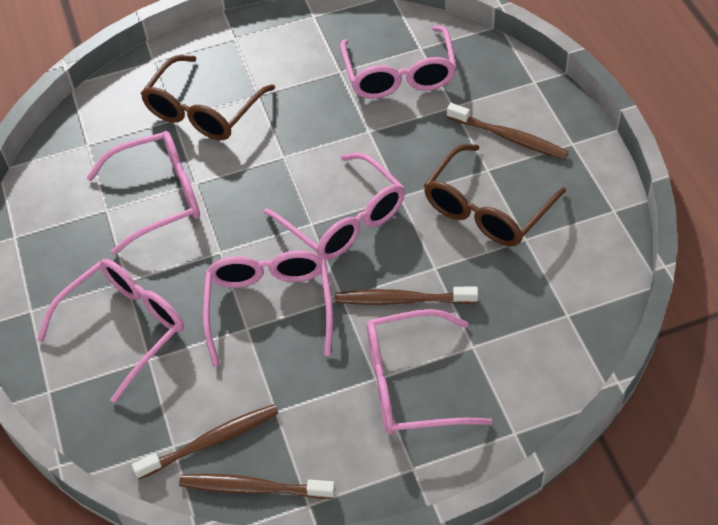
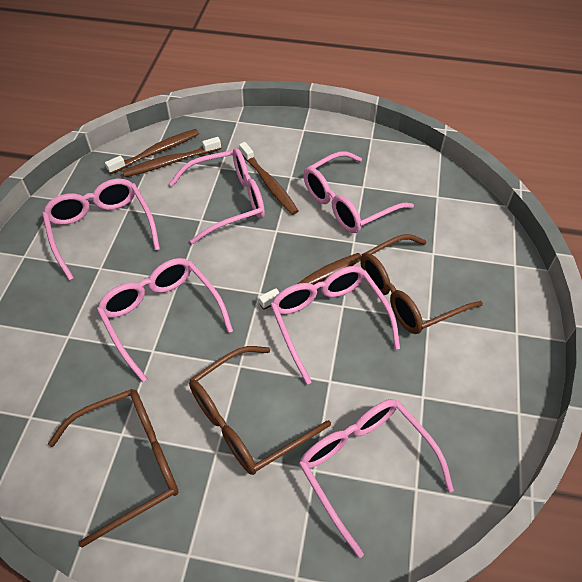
brown glasses: 2 -> 3

